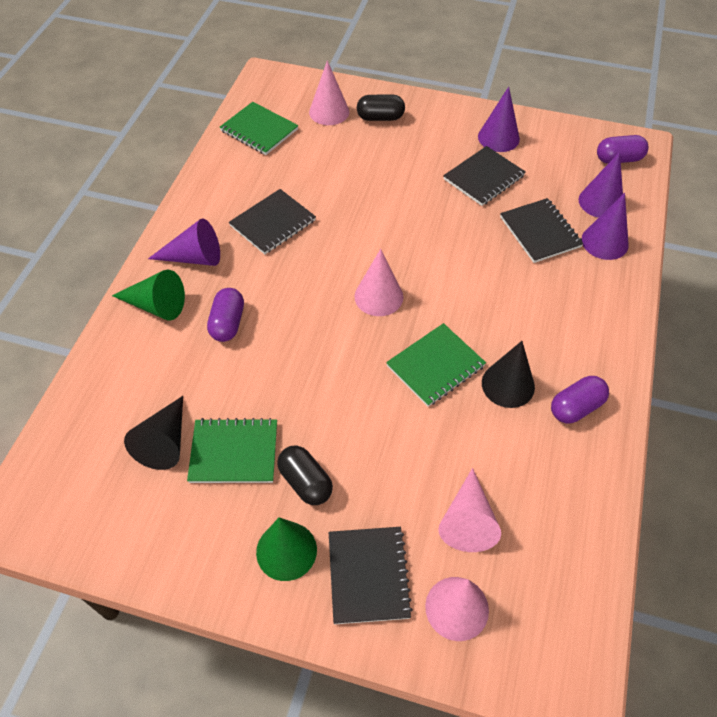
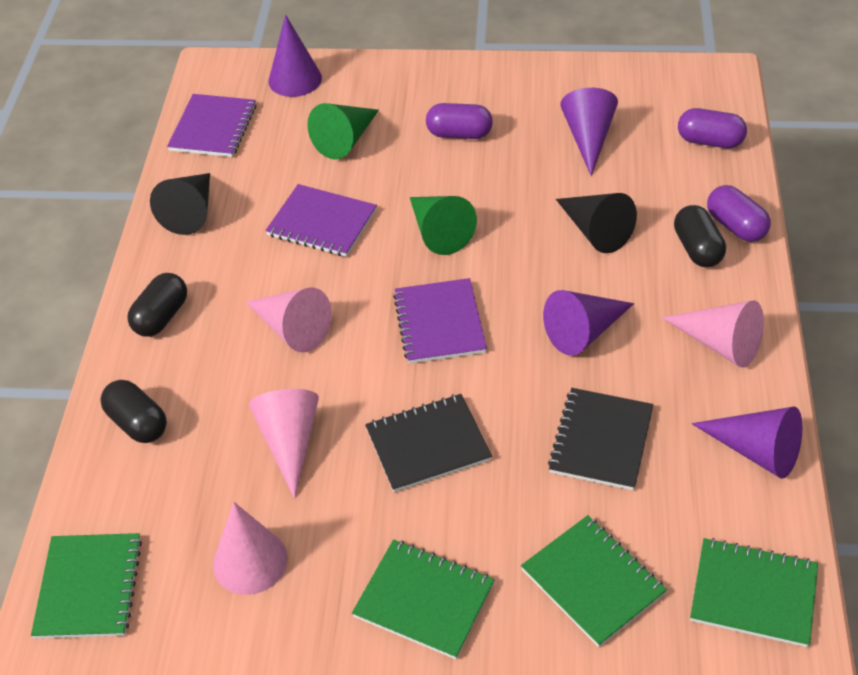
black capsule: 2 -> 3
black notebook: 4 -> 2
green notebook: 3 -> 4
purple notebook: 0 -> 3

